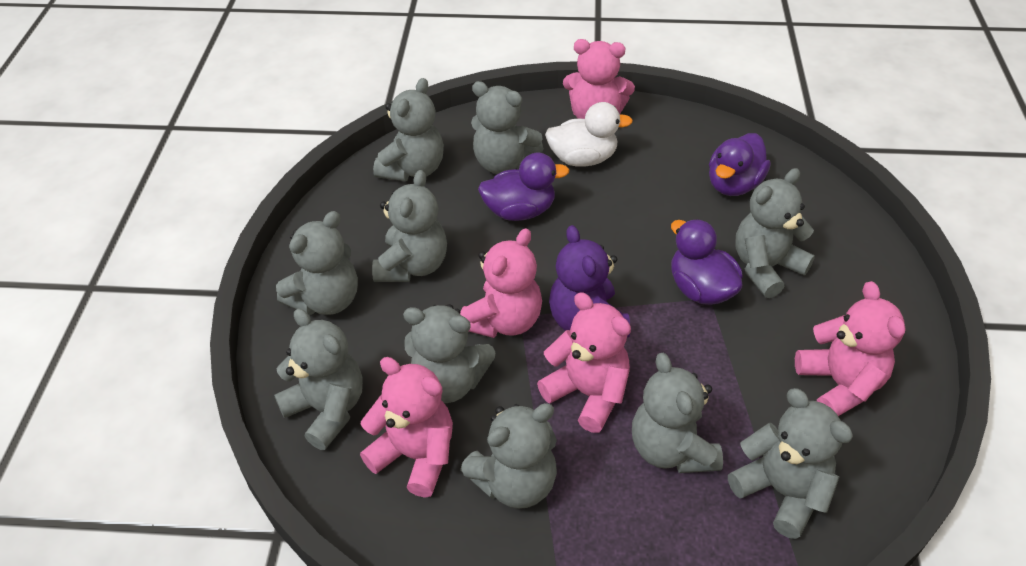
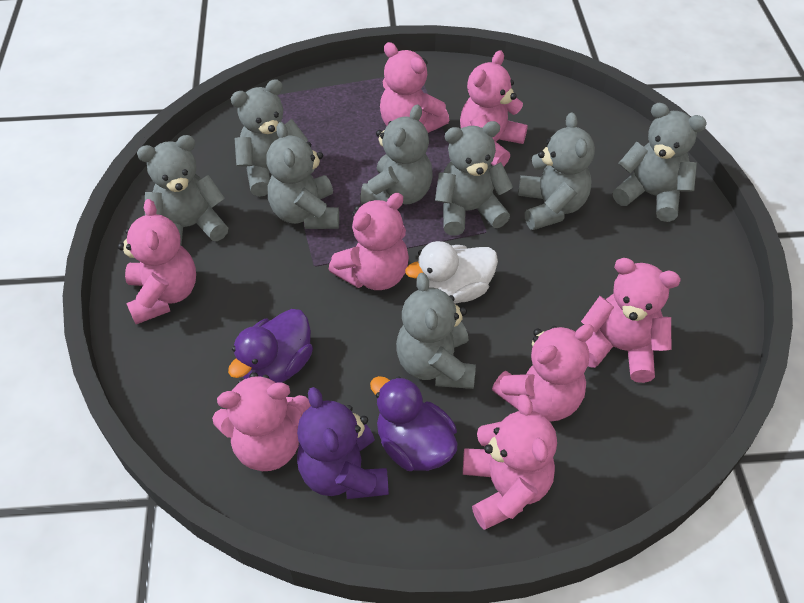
grey teddy bear: 10 -> 8
pink teddy bear: 5 -> 8
purple duck: 3 -> 2

